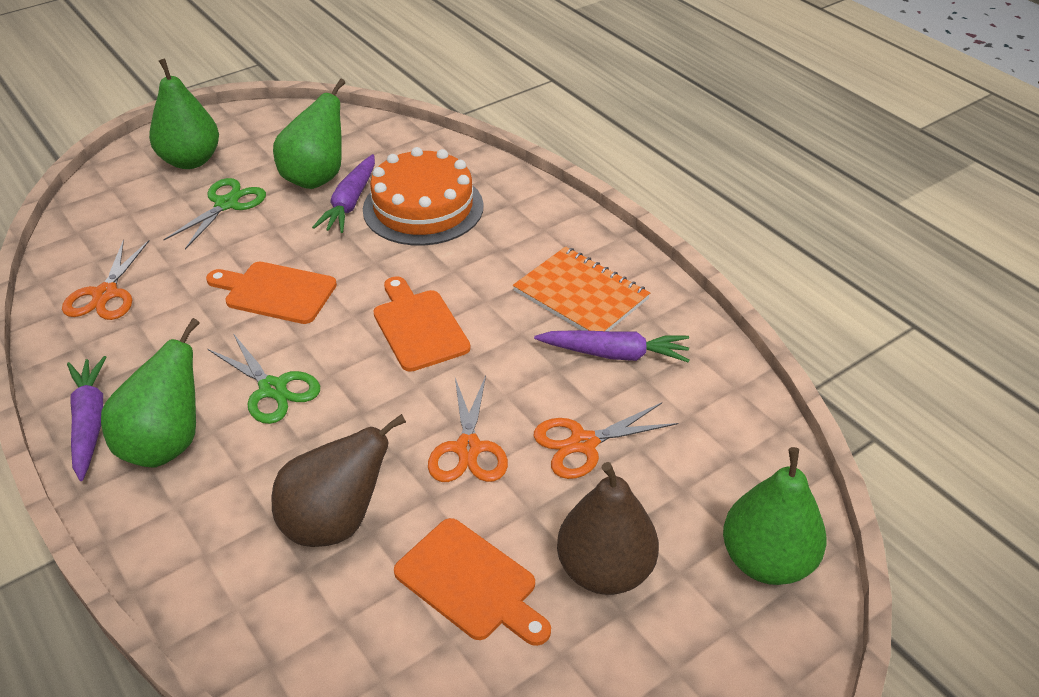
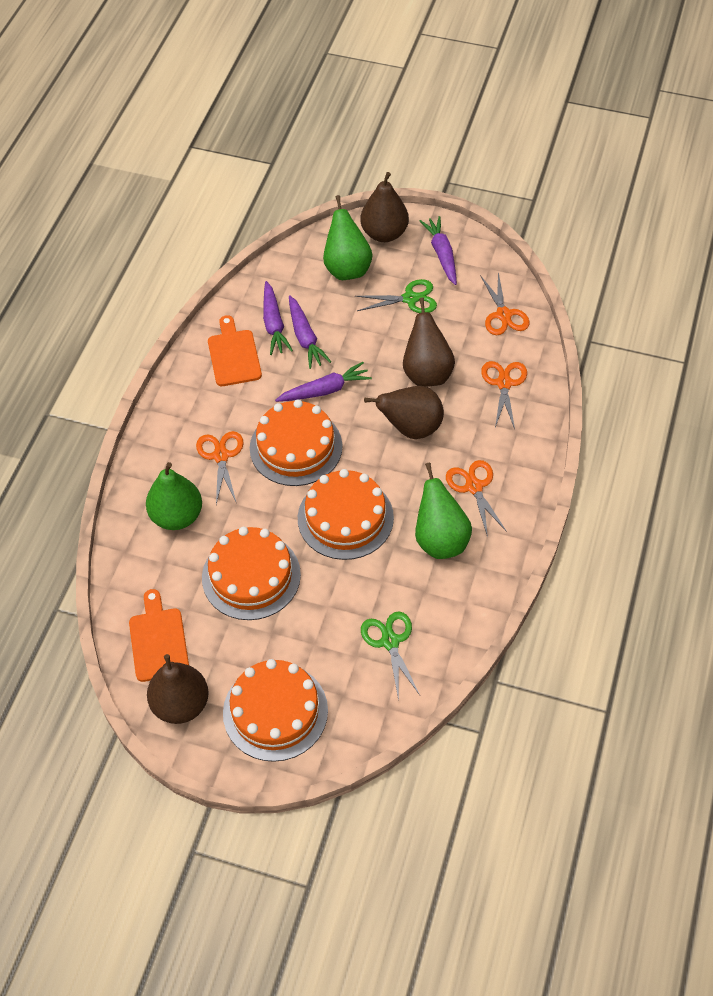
brown pear: 2 -> 4
green pear: 4 -> 3
orange cake: 1 -> 4
orange cutting board: 3 -> 2
orange notebook: 1 -> 0
orange scissors: 3 -> 4
purple carrot: 3 -> 4

